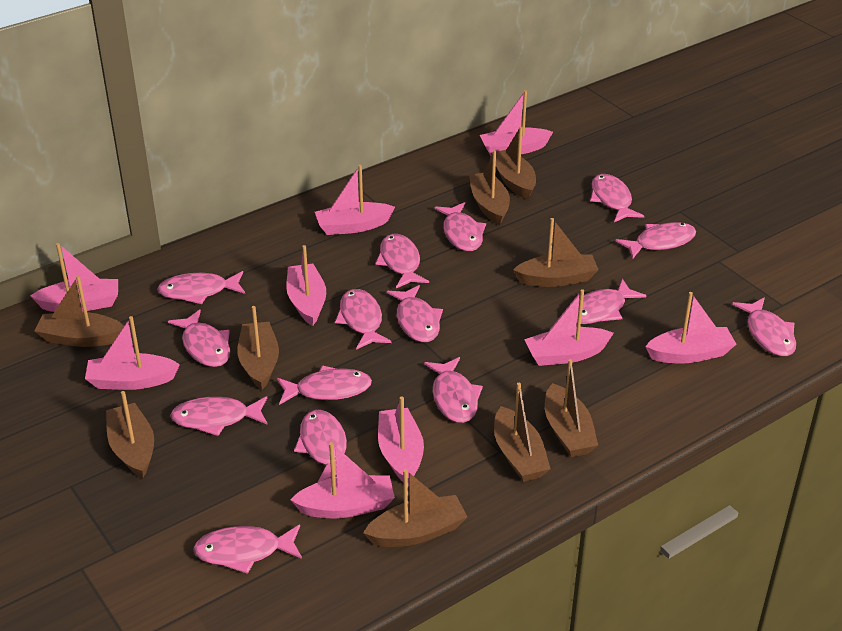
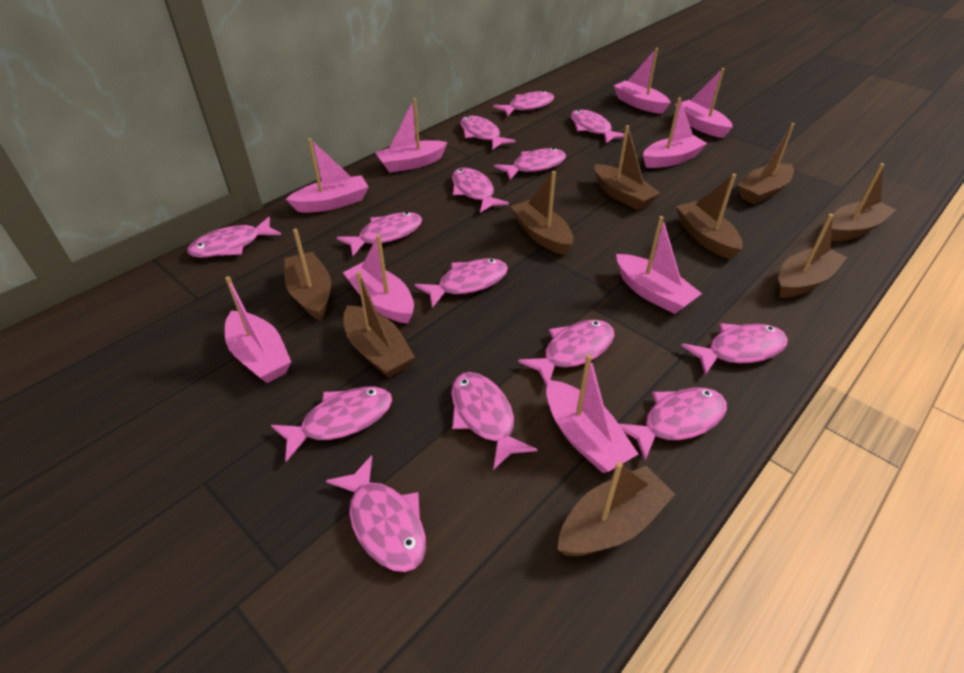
pink fish: 15 -> 14

